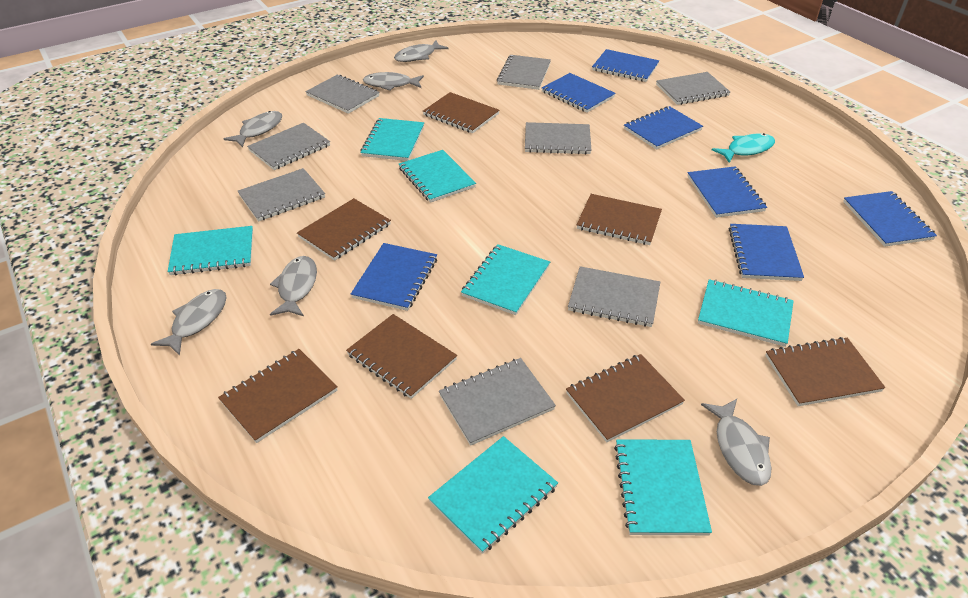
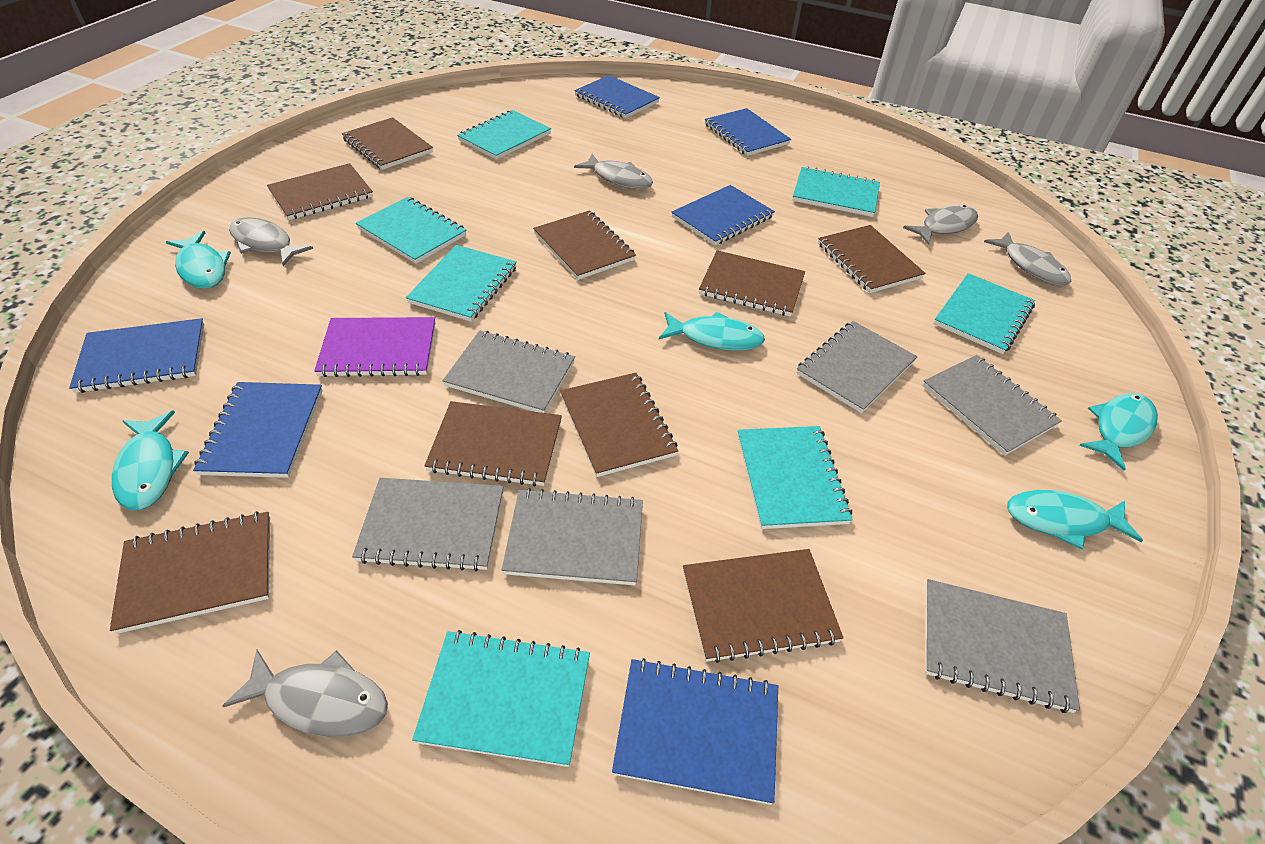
blue notebook: 7 -> 6
brown notebook: 7 -> 9
grey fish: 6 -> 5
grey notebook: 8 -> 6
purple notebook: 0 -> 1
turquoise fish: 1 -> 5

